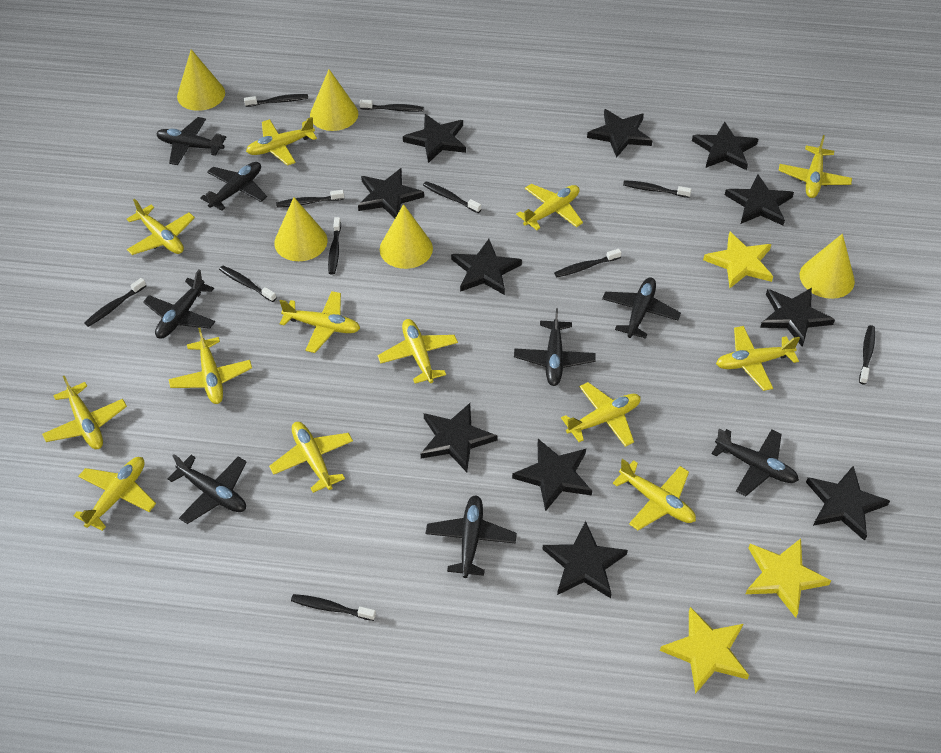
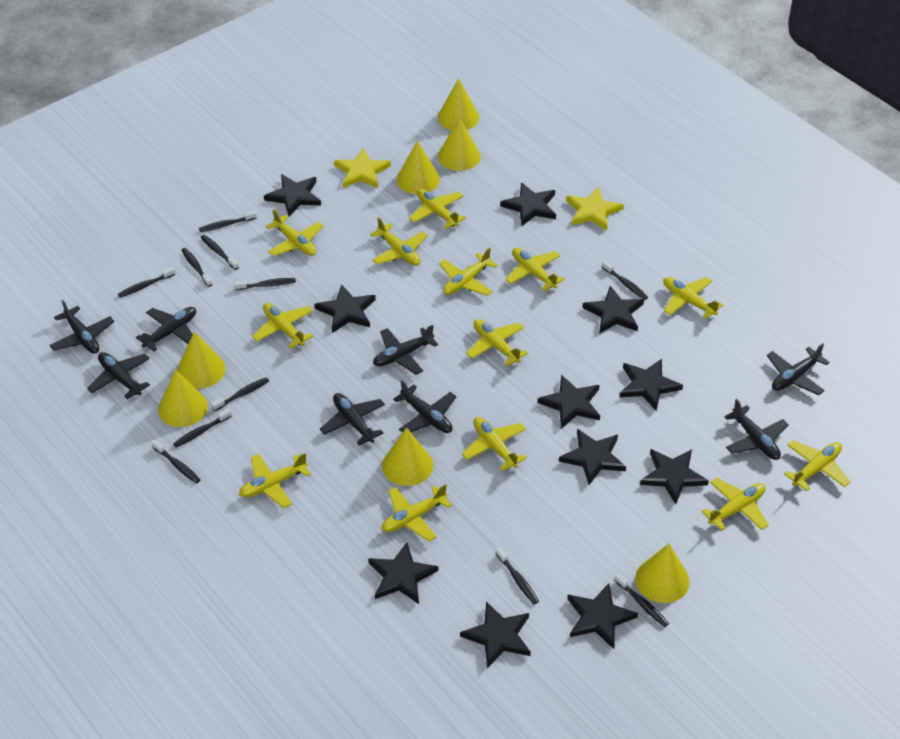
yellow cone: 5 -> 7
yellow star: 3 -> 2

